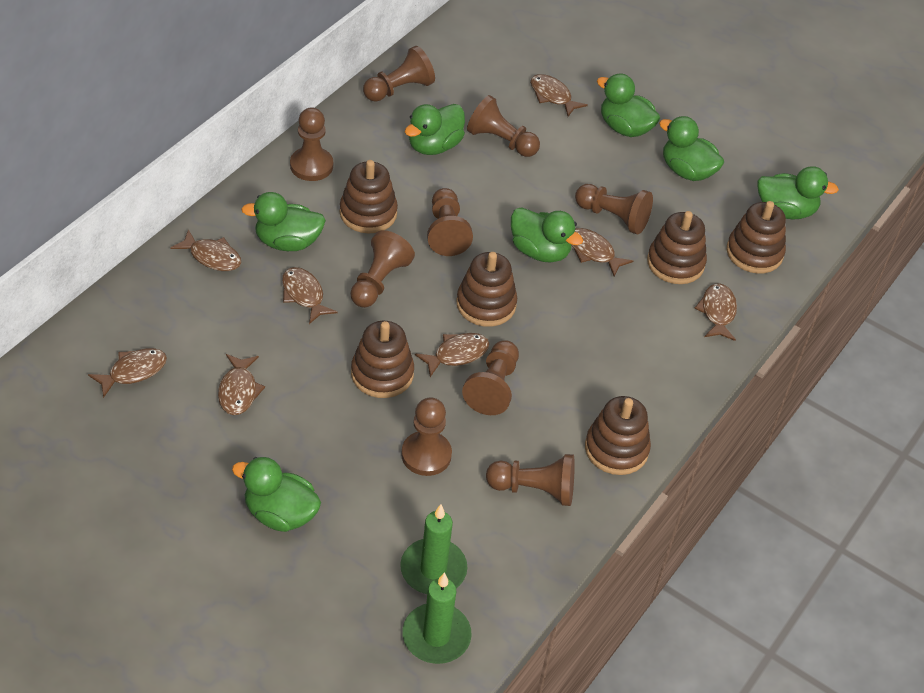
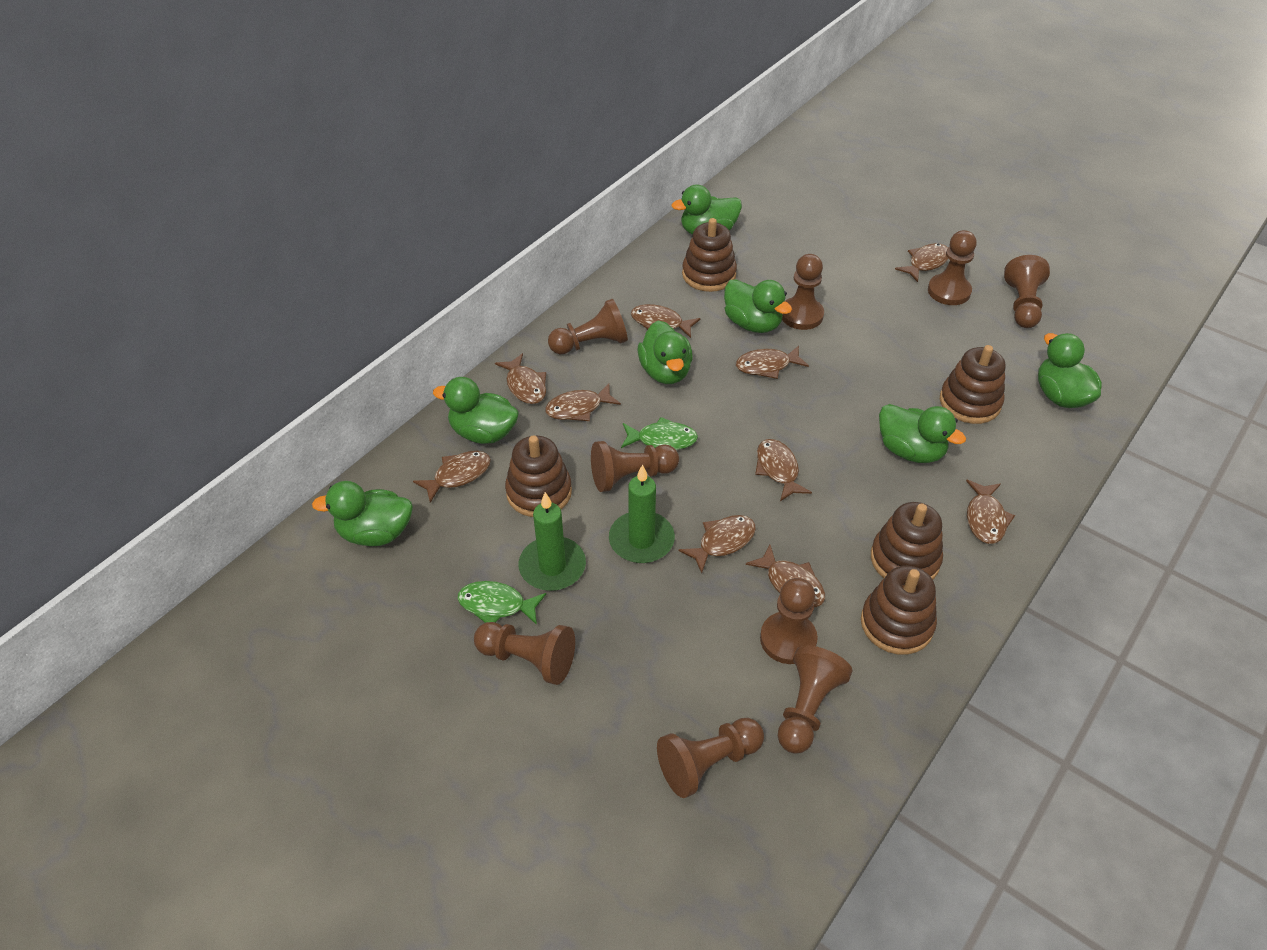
brown fish: 8 -> 10
brown stacking toy: 6 -> 5
green fish: 0 -> 2

